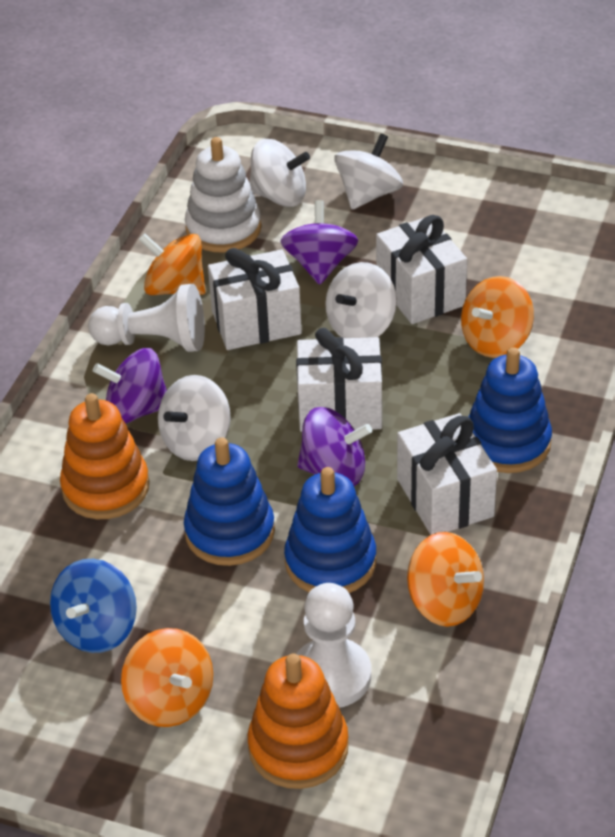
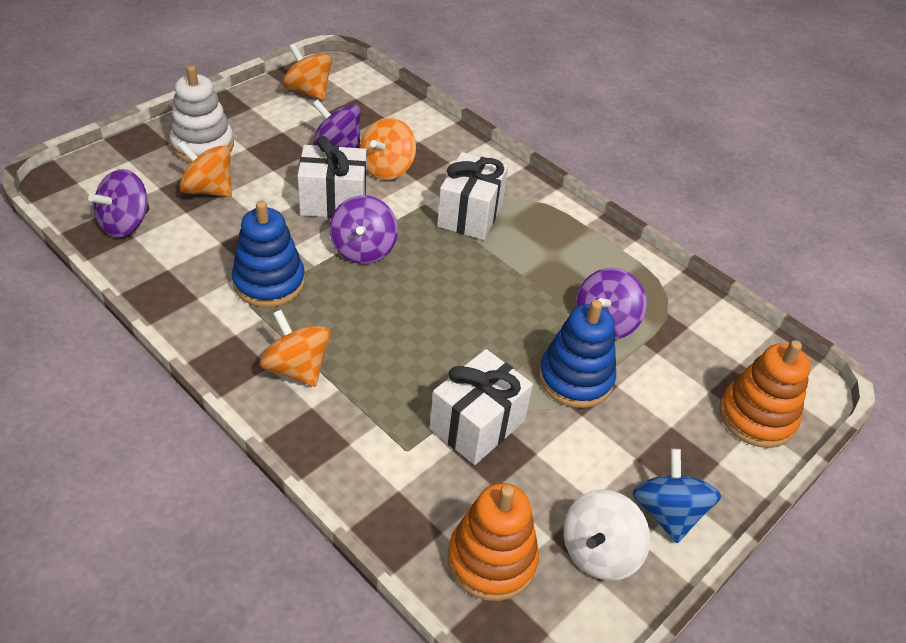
blue stacking toy: 3 -> 2
purple spinning top: 3 -> 4
white gift: 4 -> 3
white pawn: 2 -> 0
white spinning top: 4 -> 1

